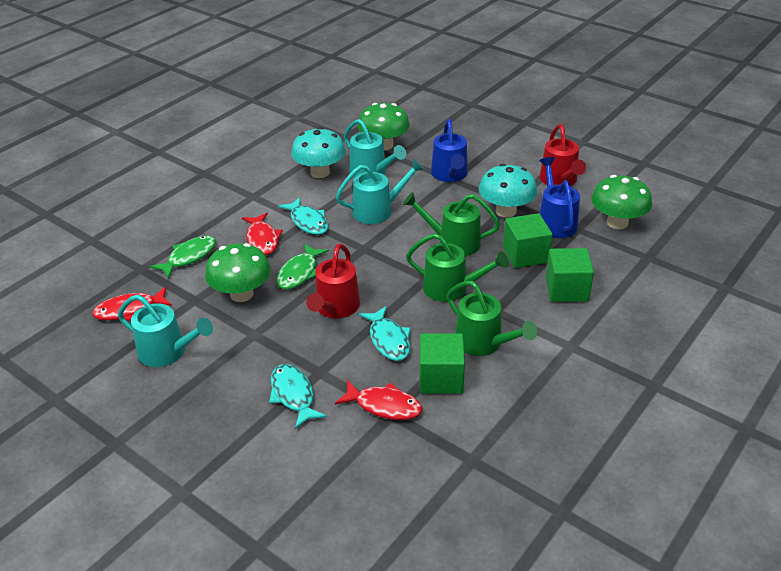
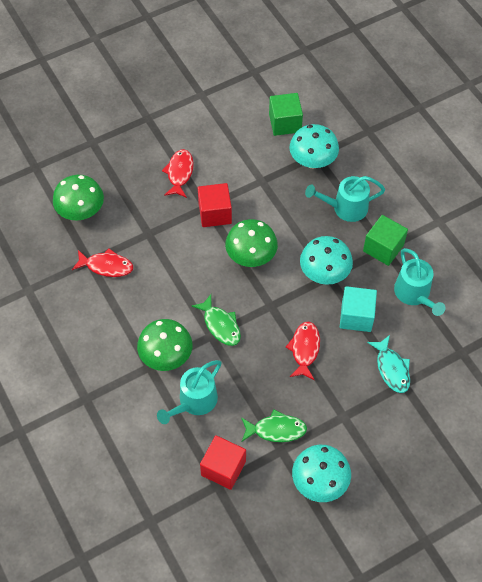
blue watering can: 2 -> 0
green cube: 3 -> 2
green watering can: 3 -> 0
red cube: 0 -> 2
red watering can: 2 -> 0
turquoise cube: 0 -> 1
turquoise fish: 3 -> 1
turquoise mushroom: 2 -> 3

